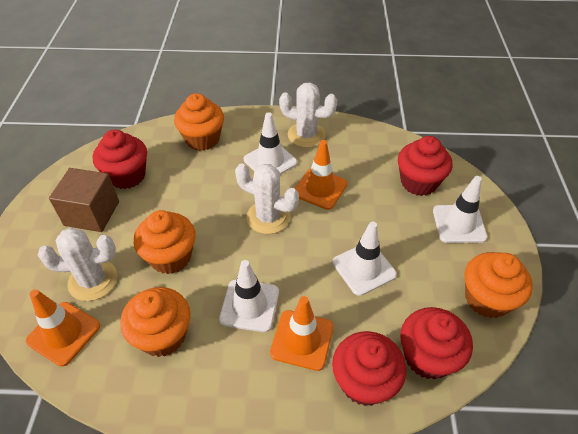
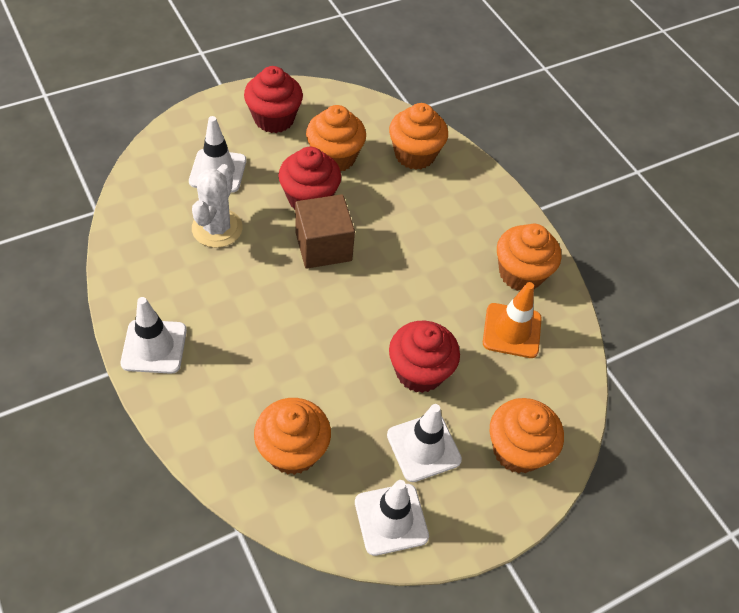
orange cupcake: 4 -> 5
orange traffic cone: 3 -> 1
red cupcake: 4 -> 3
white cactus: 3 -> 1

